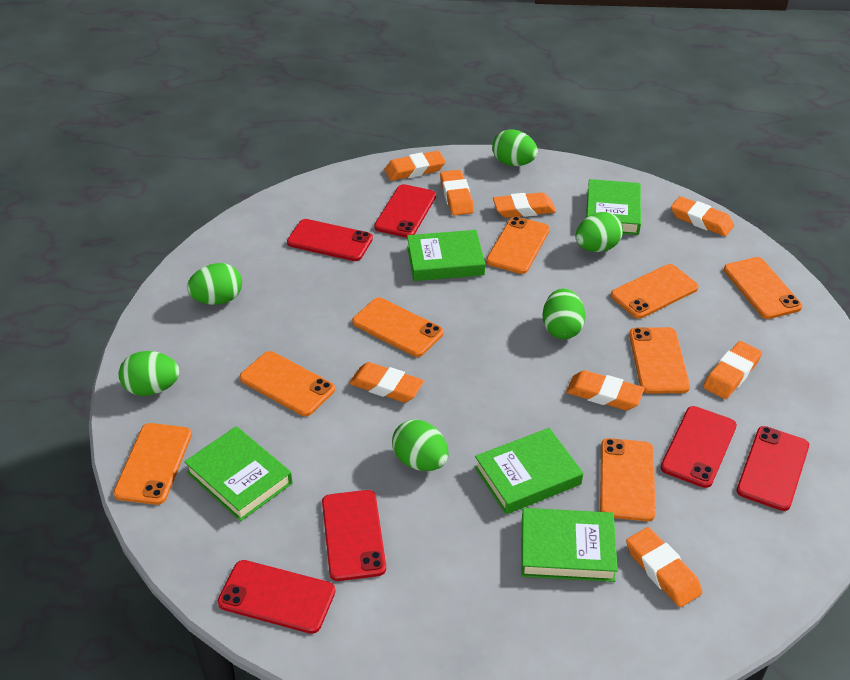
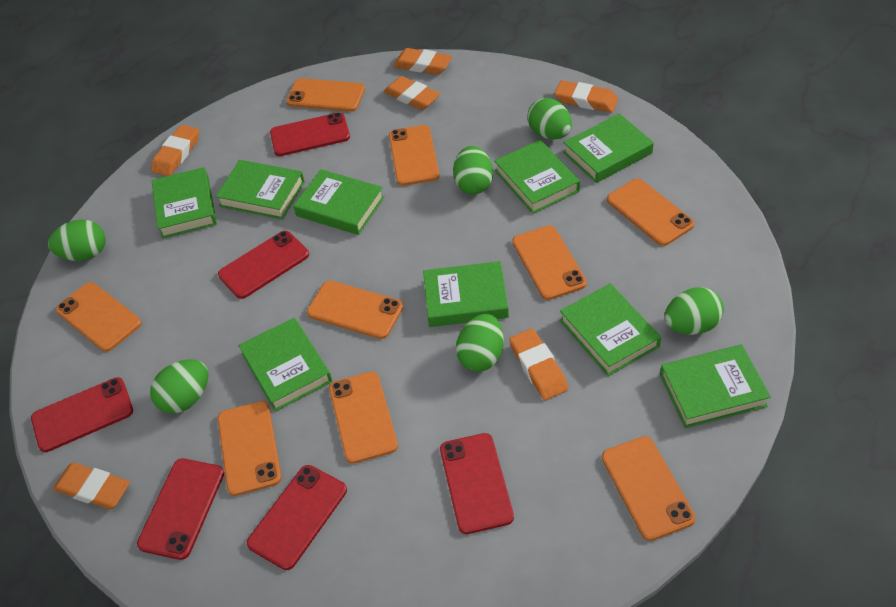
green book: 5 -> 9
orange eraser: 8 -> 6
orange phone: 8 -> 9

